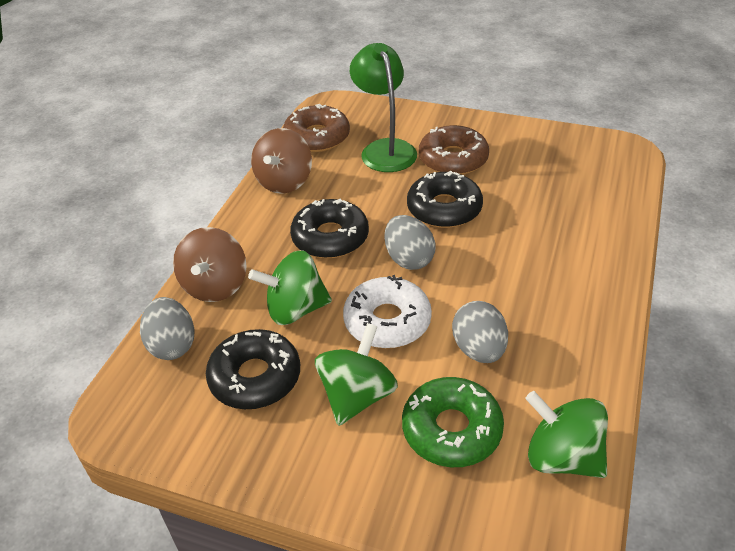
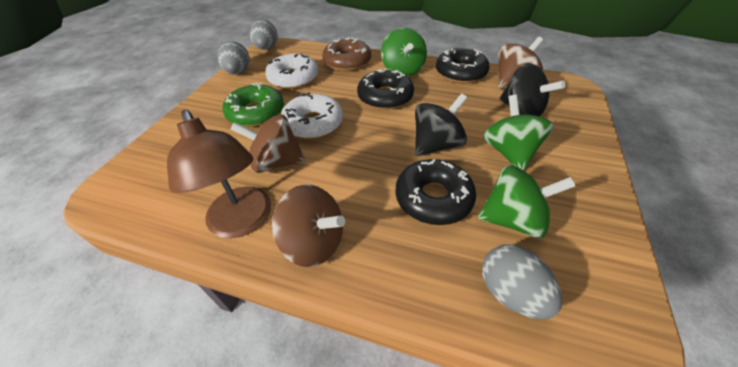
black spinning top: 0 -> 2
brown donut: 2 -> 1
brown lamp: 0 -> 1
brown spinning top: 2 -> 3
green lamp: 1 -> 0
white donut: 1 -> 2

